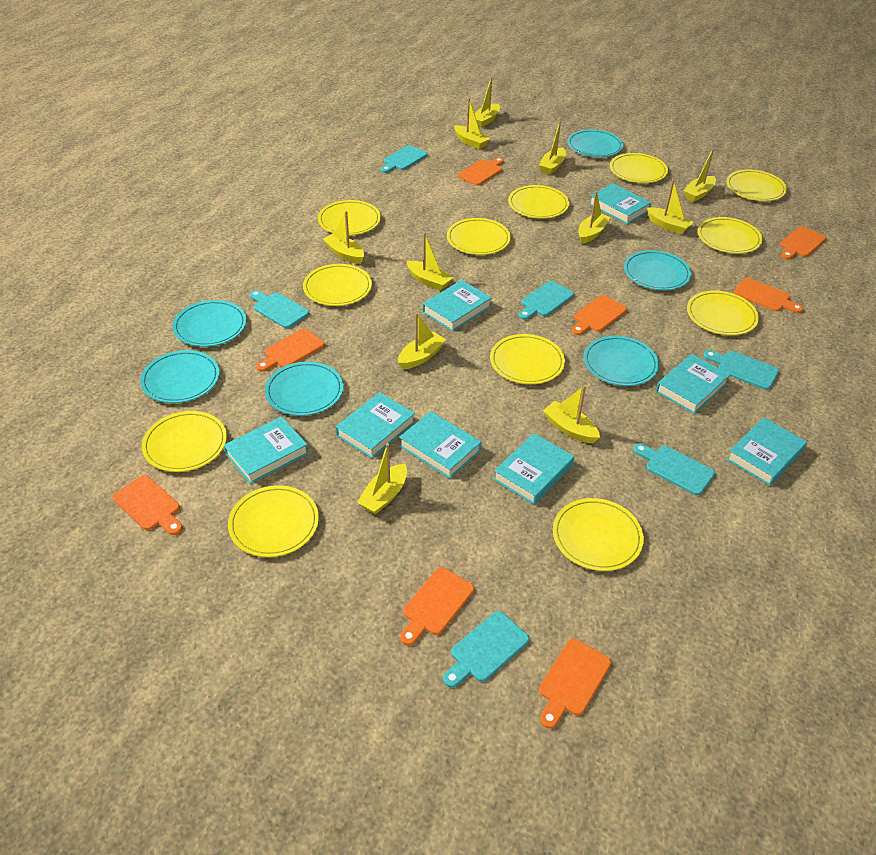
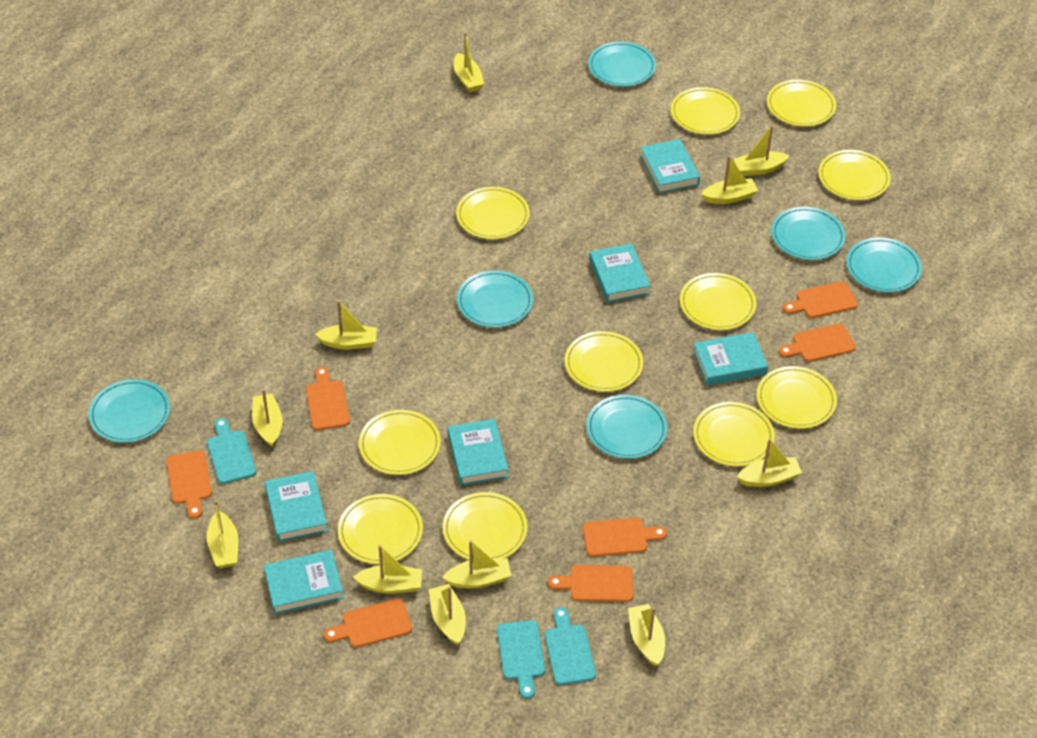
orange cutting board: 8 -> 7
turquoise book: 8 -> 6
turquoise cutting board: 6 -> 3
yellow plate: 12 -> 11

